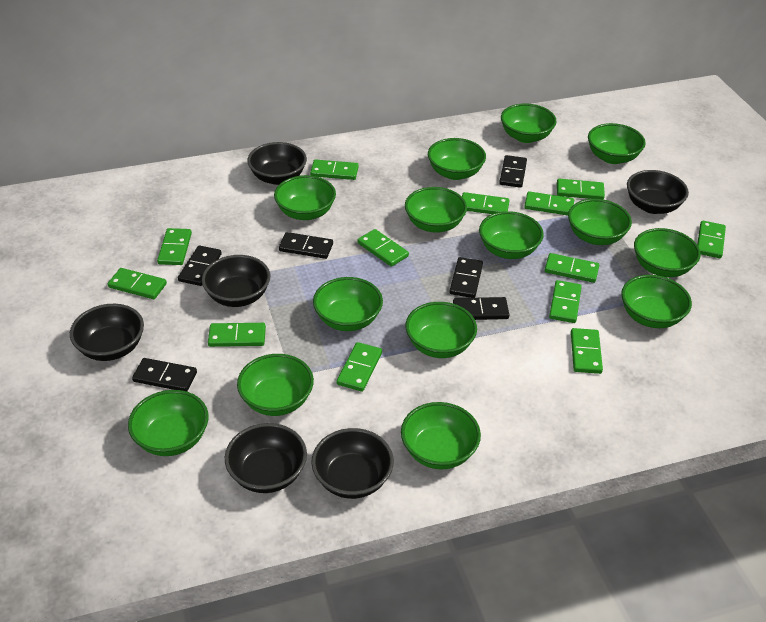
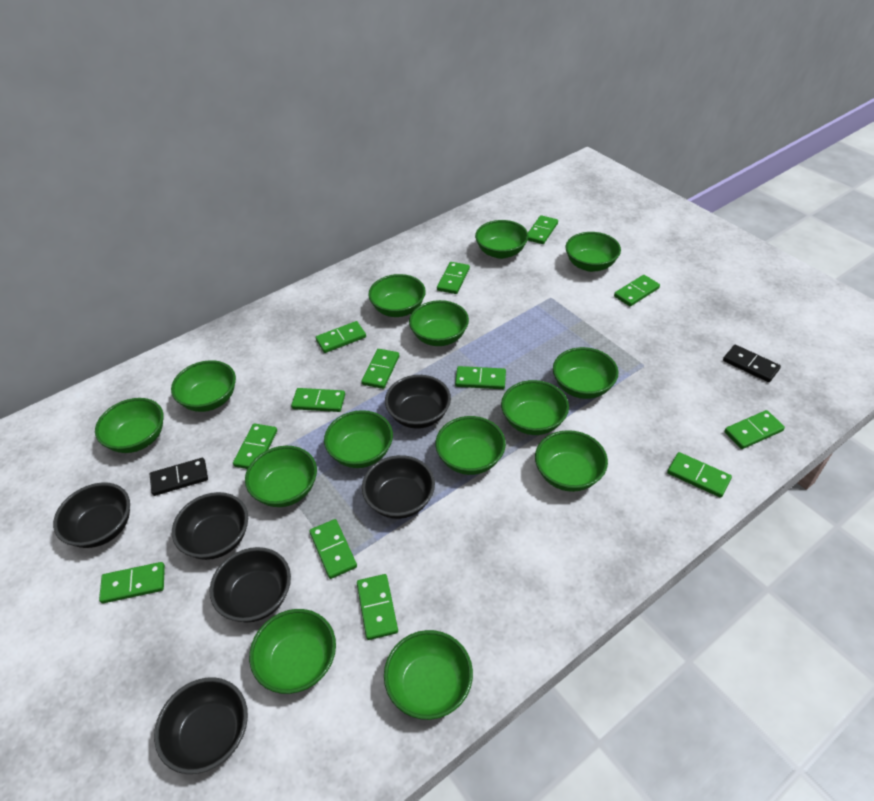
black domino: 6 -> 2

